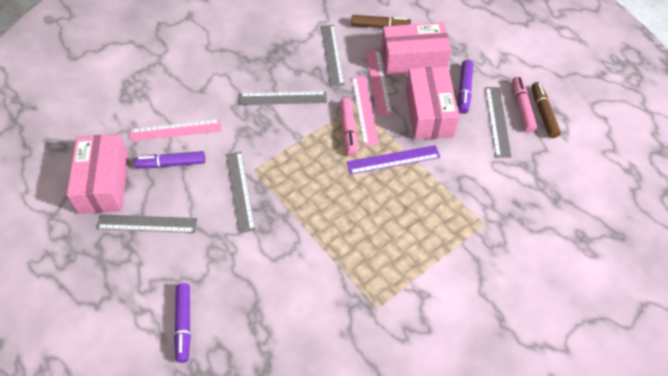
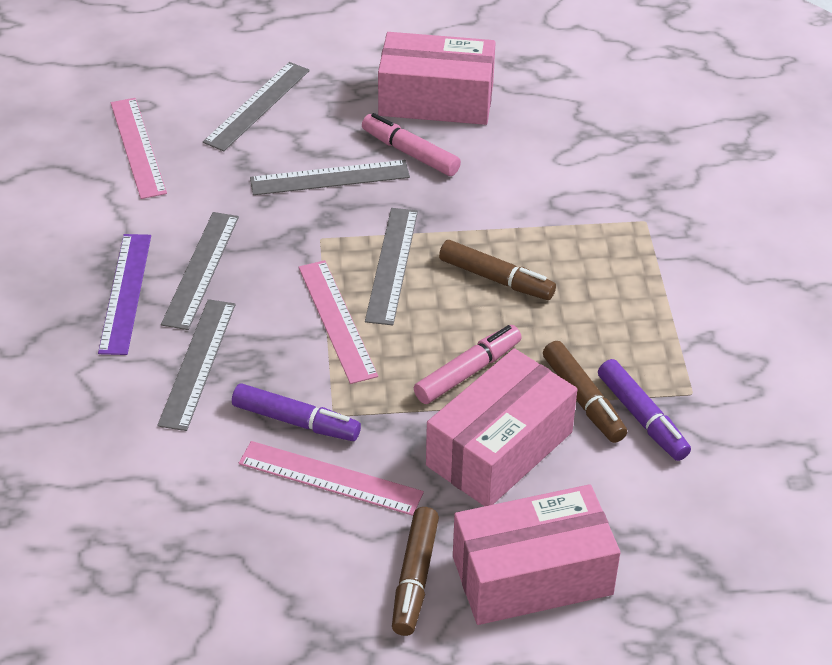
brown marker: 2 -> 3
purple marker: 3 -> 2

